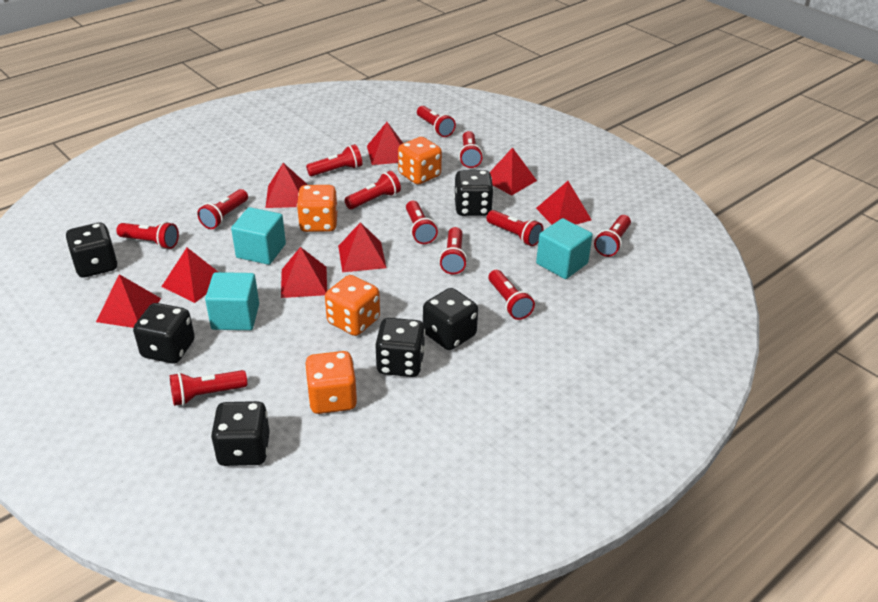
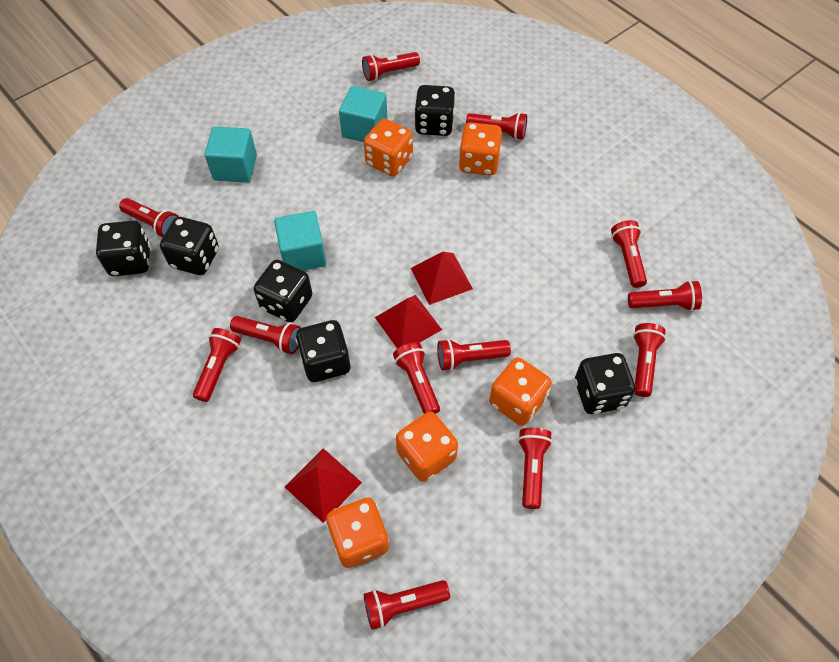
orange dice: 4 -> 5
red pyramid: 8 -> 3

